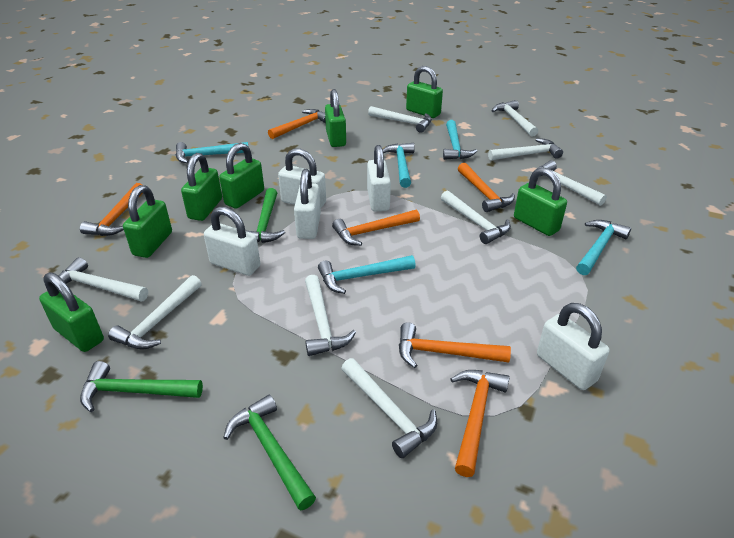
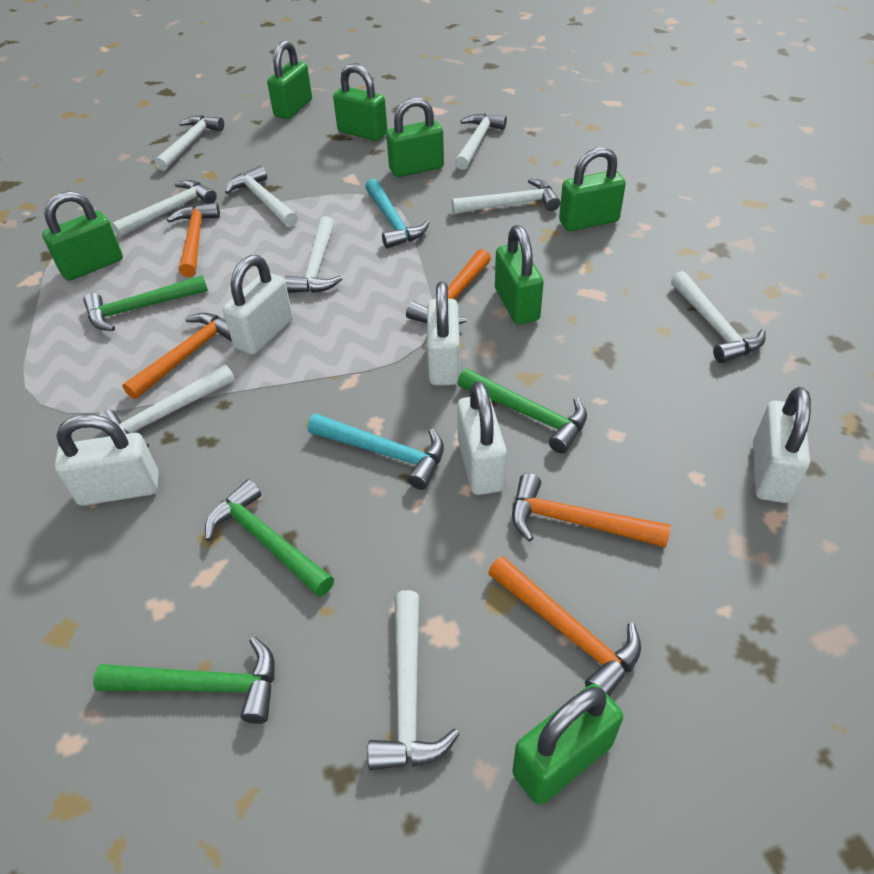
green hammer: 3 -> 4
orange hammer: 6 -> 5
turquoise hammer: 5 -> 2

